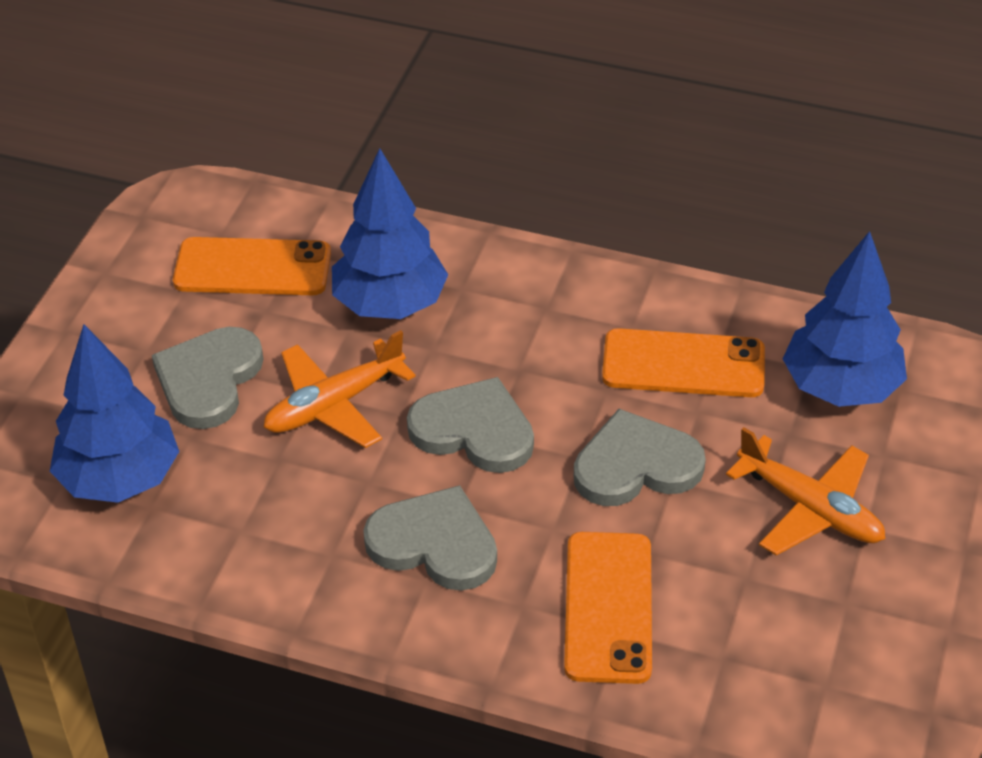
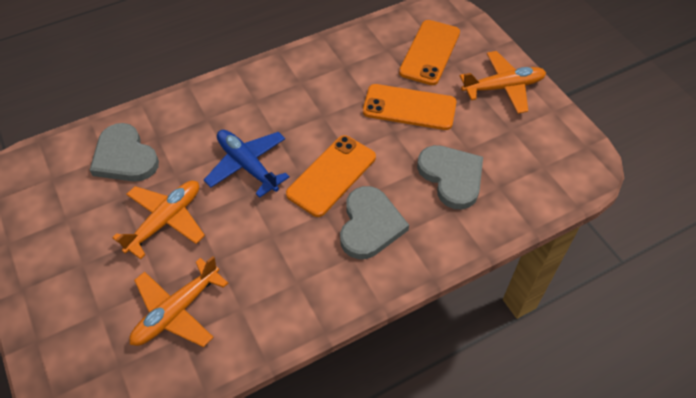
blue plane: 0 -> 1
blue tree: 3 -> 0
grey heart: 4 -> 3
orange plane: 2 -> 3

